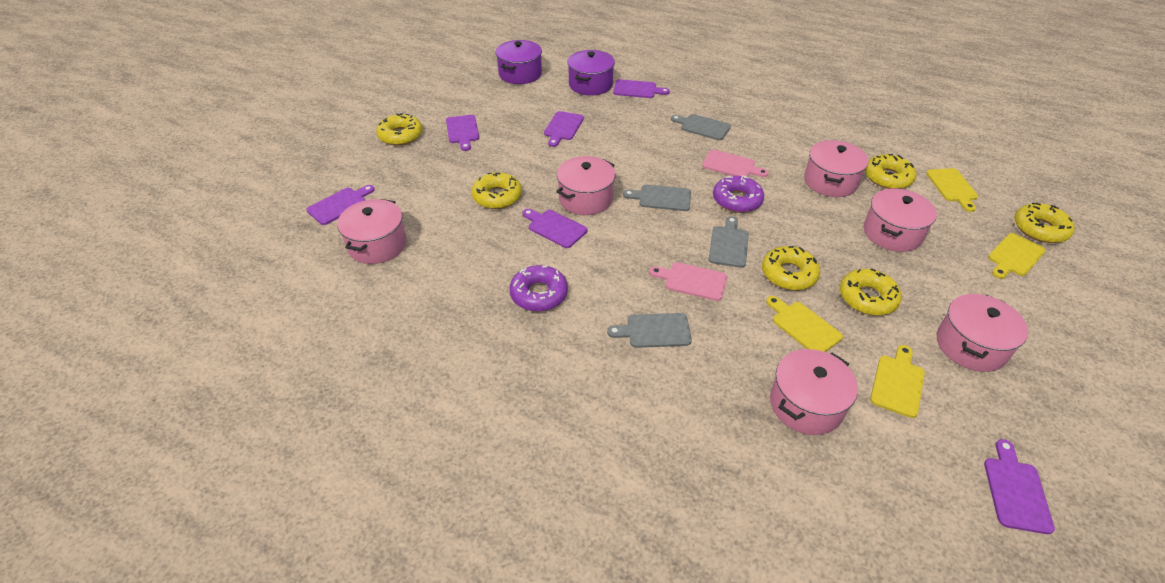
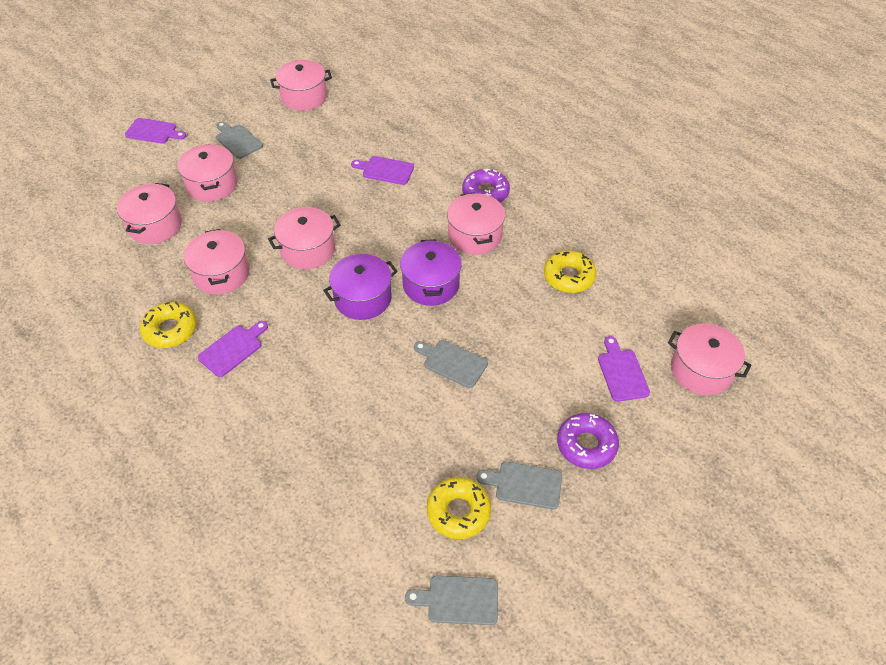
pink cutting board: 2 -> 0
pink pot: 6 -> 7
purple cutting board: 6 -> 4
yellow cutting board: 4 -> 0
yellow donut: 6 -> 3

